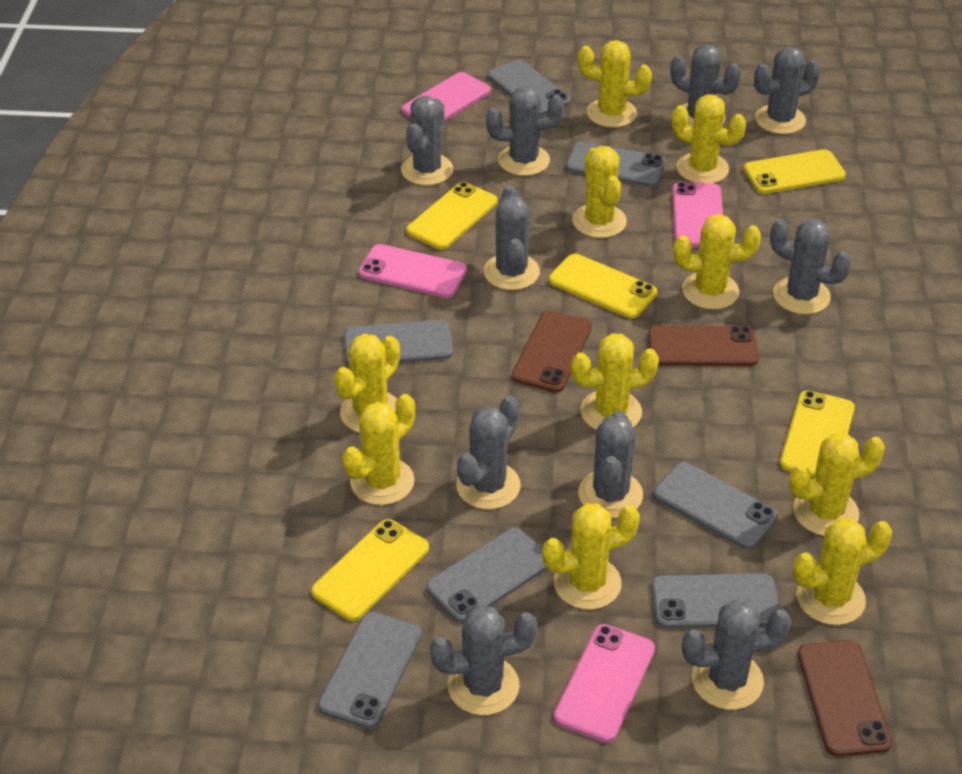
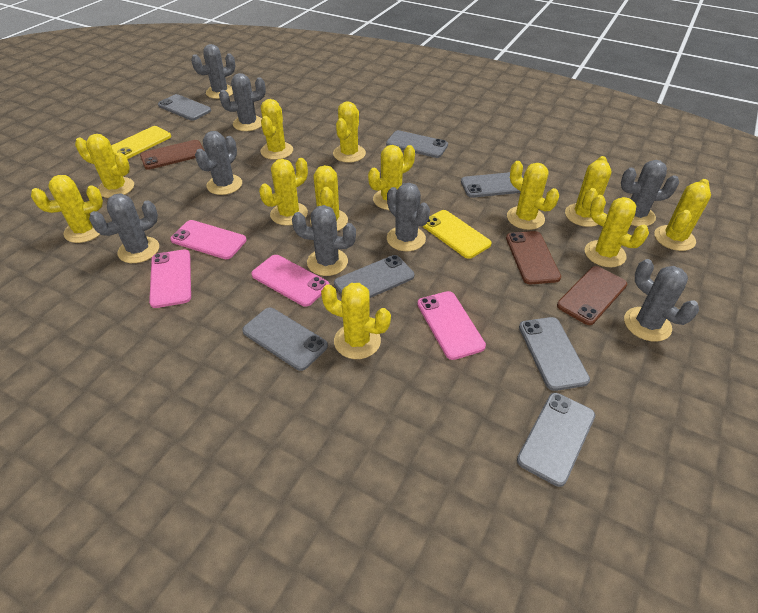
grey cactus: 10 -> 8
yellow cactus: 10 -> 12
yellow phone: 5 -> 2

